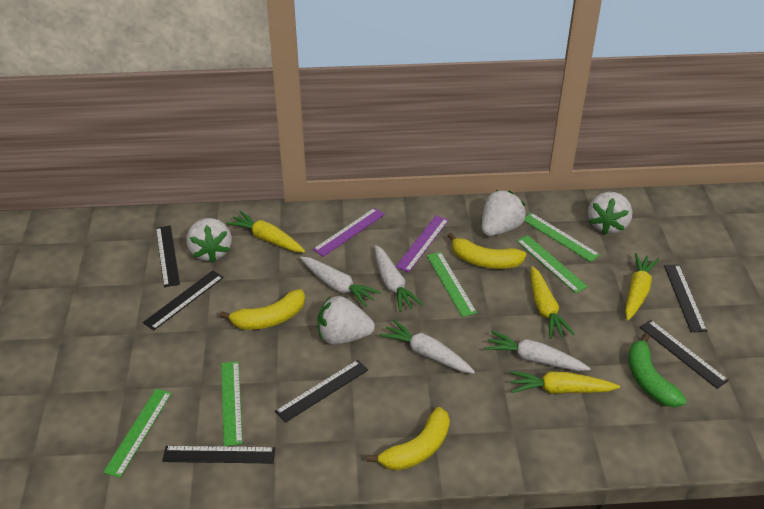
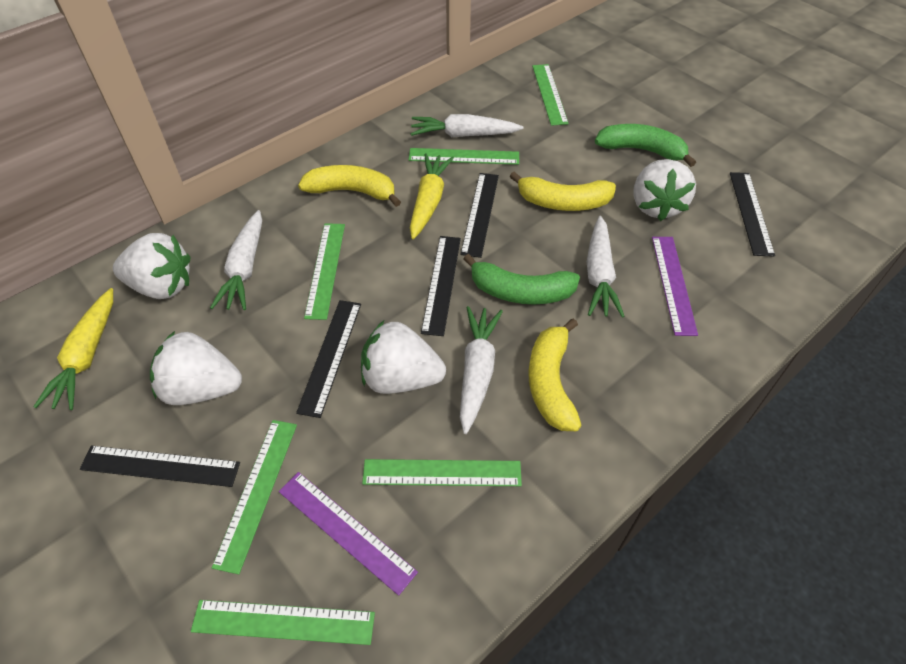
black ruler: 6 -> 5
green banana: 1 -> 2
green ruler: 5 -> 6
yellow carrot: 4 -> 2

